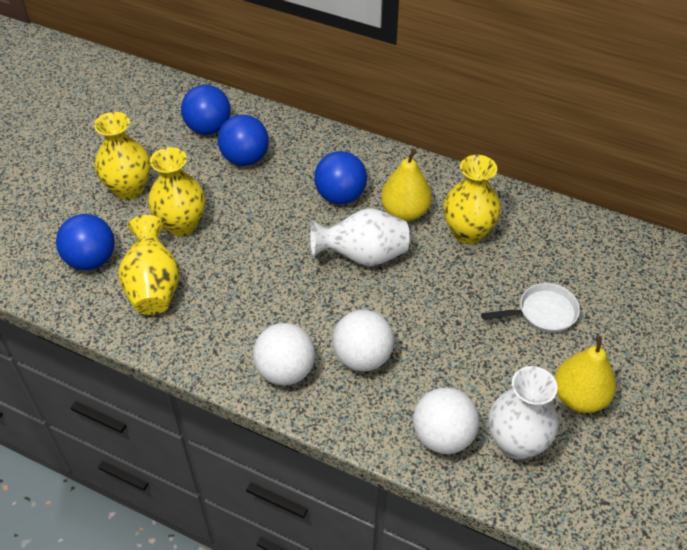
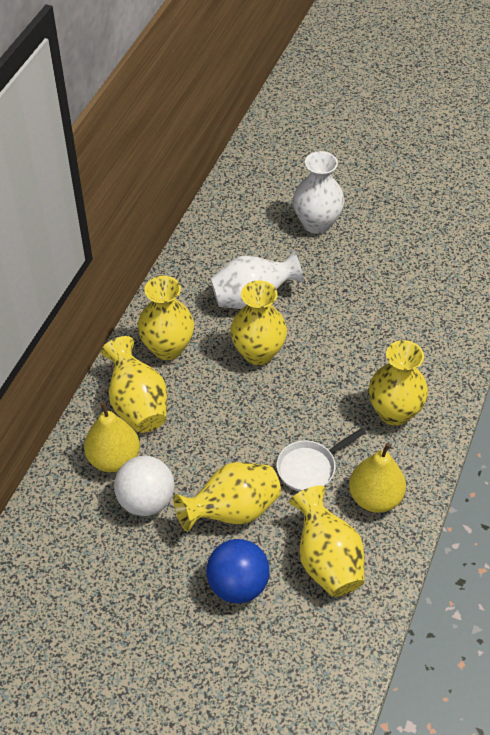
blue ball: 4 -> 1
white ball: 3 -> 1
yellow vase: 4 -> 6

